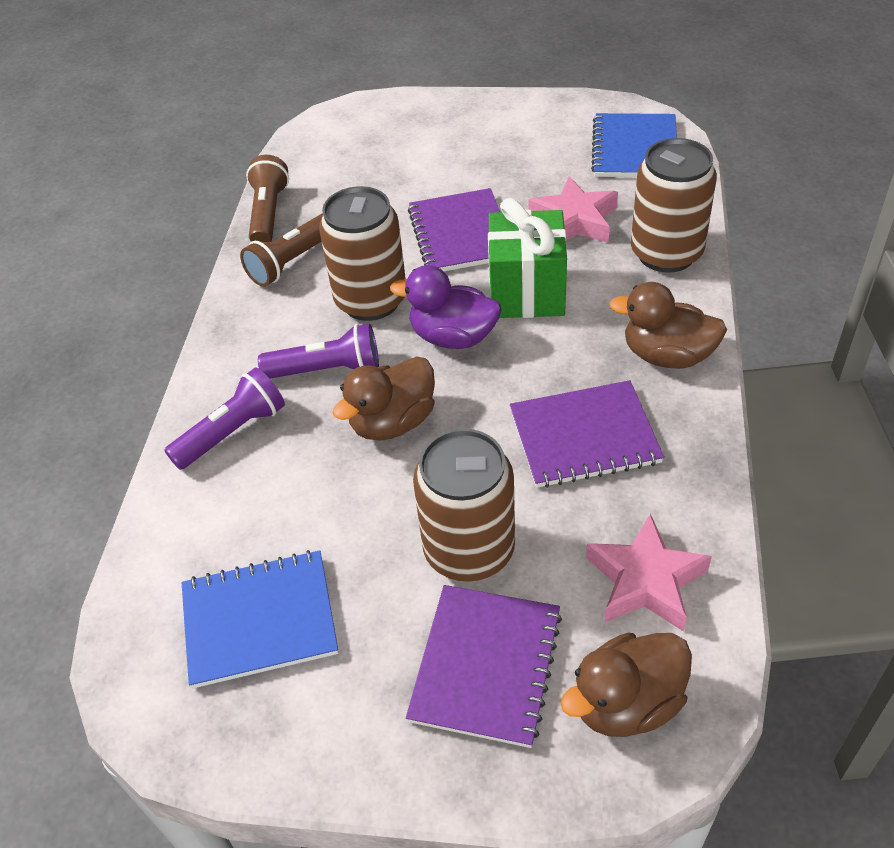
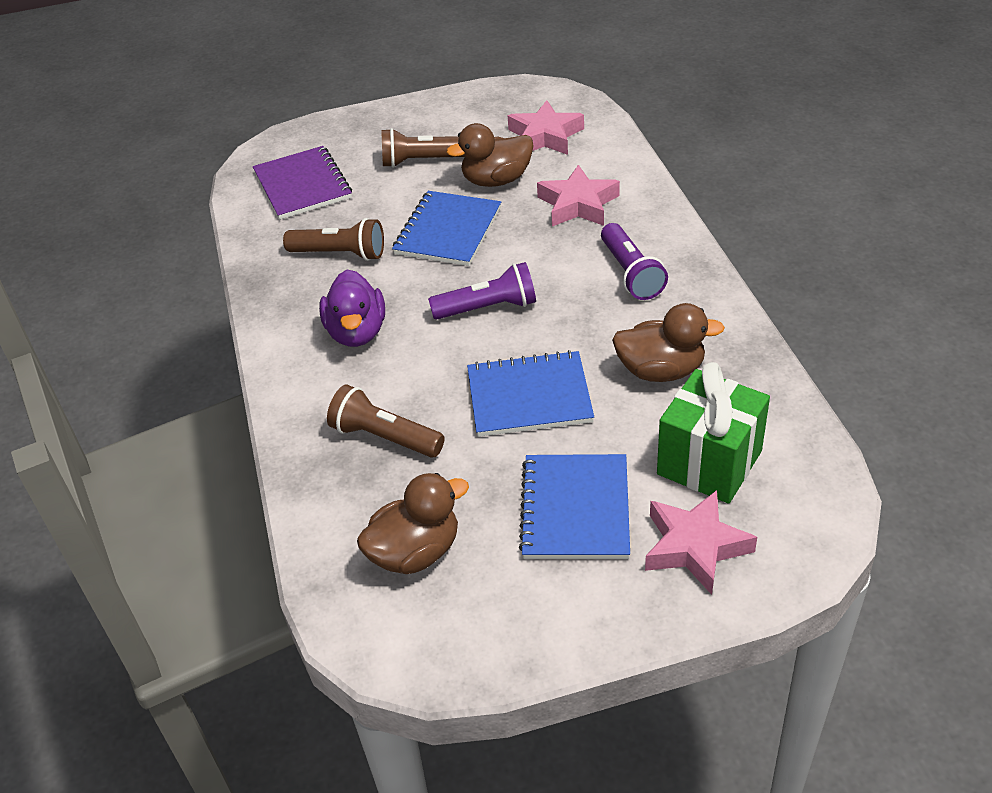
blue notebook: 2 -> 3
brown can: 3 -> 0
brown flashlight: 2 -> 3
pink star: 2 -> 3
purple notebook: 3 -> 1

